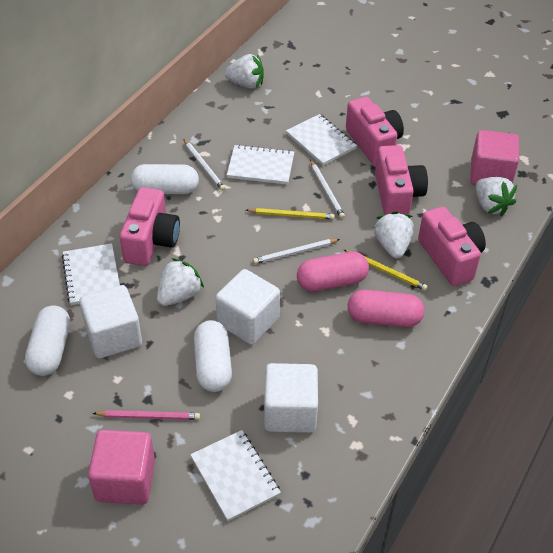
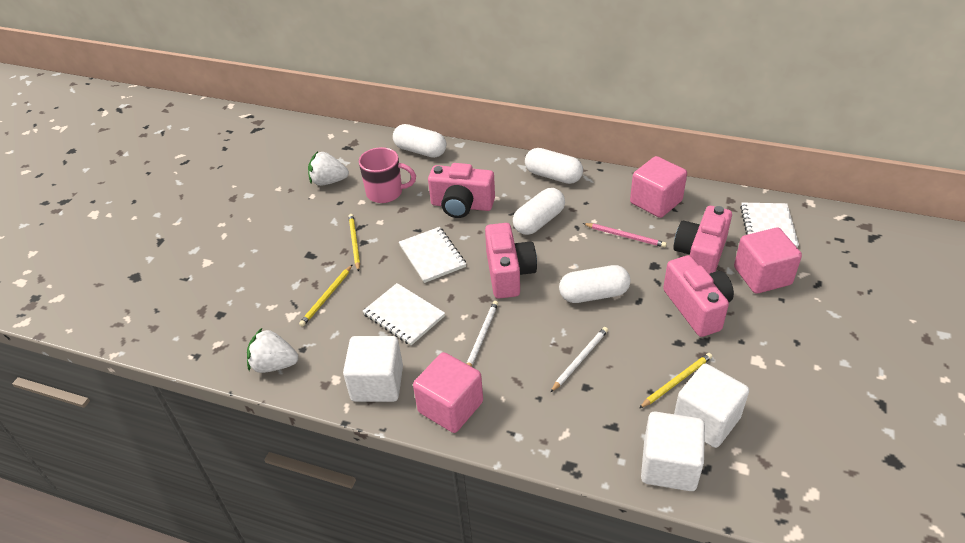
pink capsule: 2 -> 0
pink cube: 2 -> 3
pink mug: 0 -> 1
white capsule: 3 -> 4
white notebook: 4 -> 3
white pencil: 3 -> 2
white strawberry: 4 -> 2
yellow pencil: 2 -> 3

